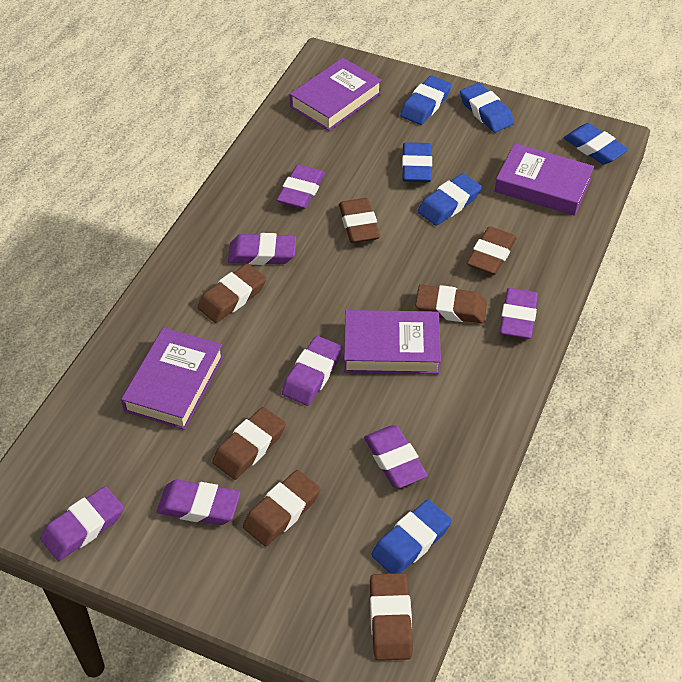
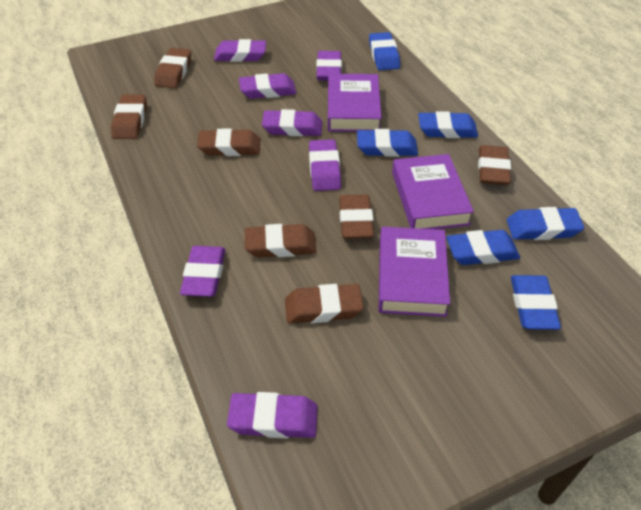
purple book: 4 -> 3

